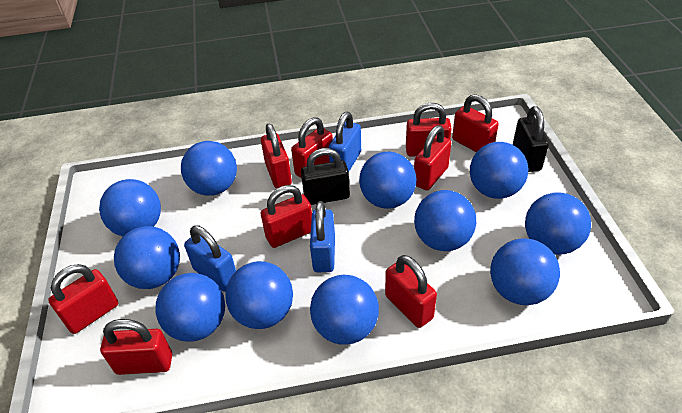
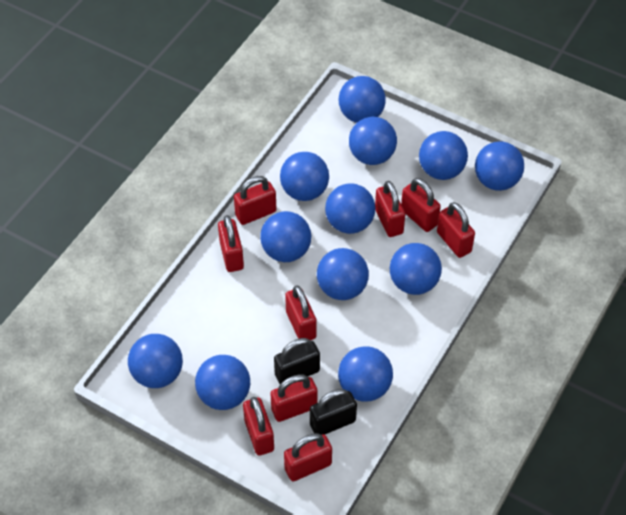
blue ball: 11 -> 12
blue padlock: 3 -> 0

